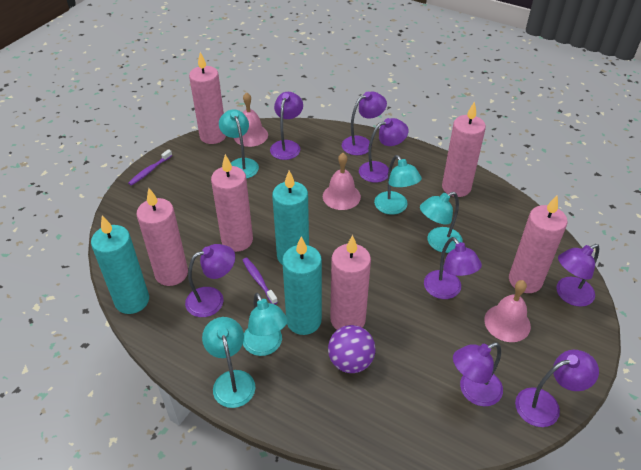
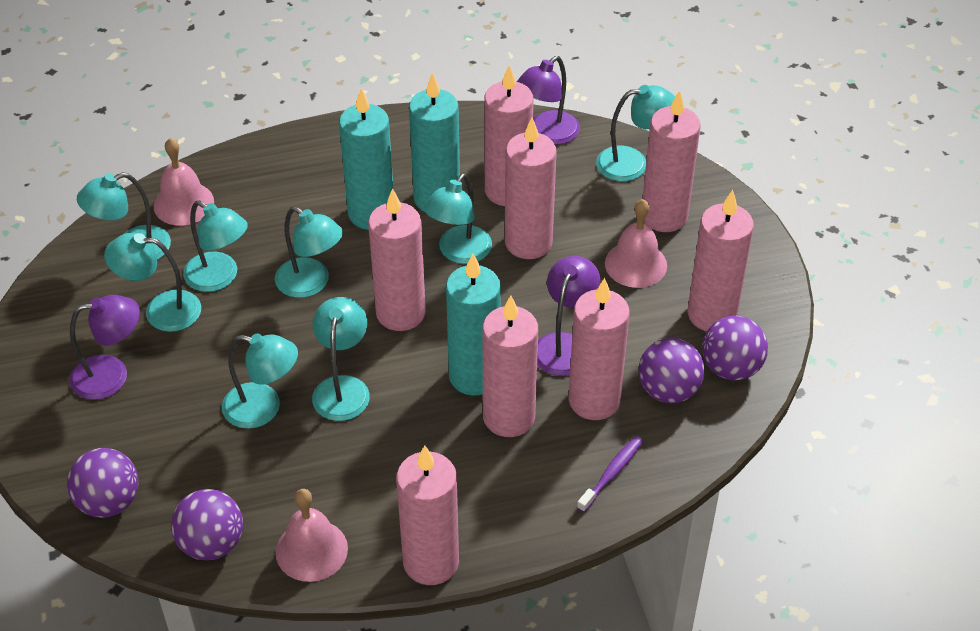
pink candle: 6 -> 8
purple ball: 1 -> 4
purple lamp: 8 -> 3
purple toothbrush: 2 -> 1
turquoise lamp: 5 -> 8

